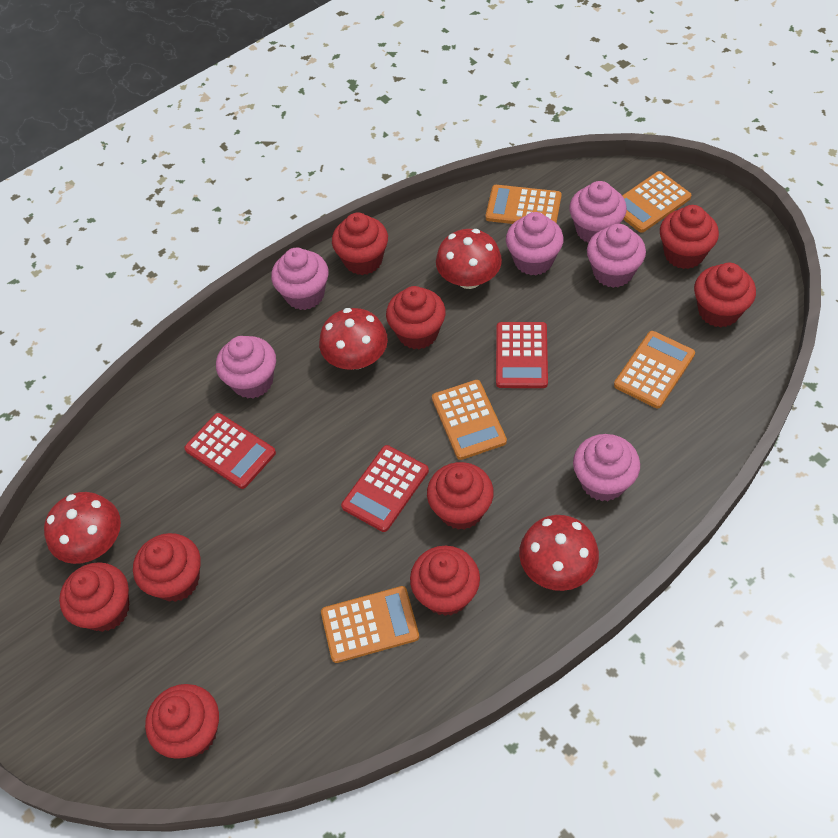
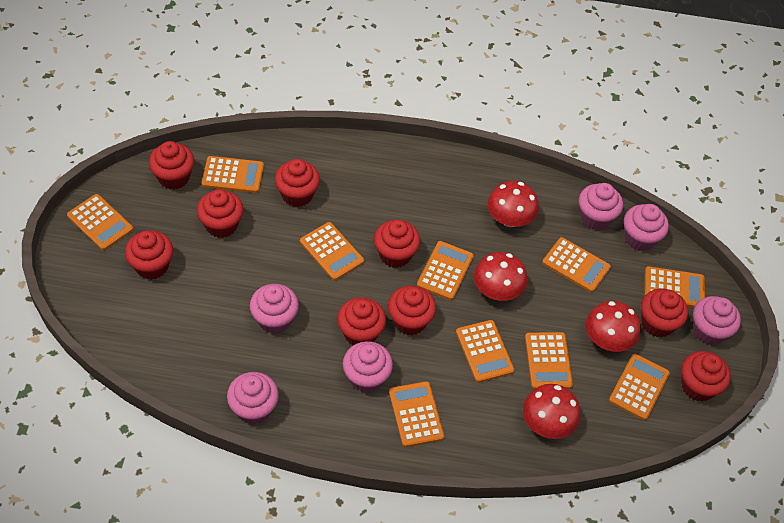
orange calculator: 5 -> 10
red calculator: 3 -> 0

